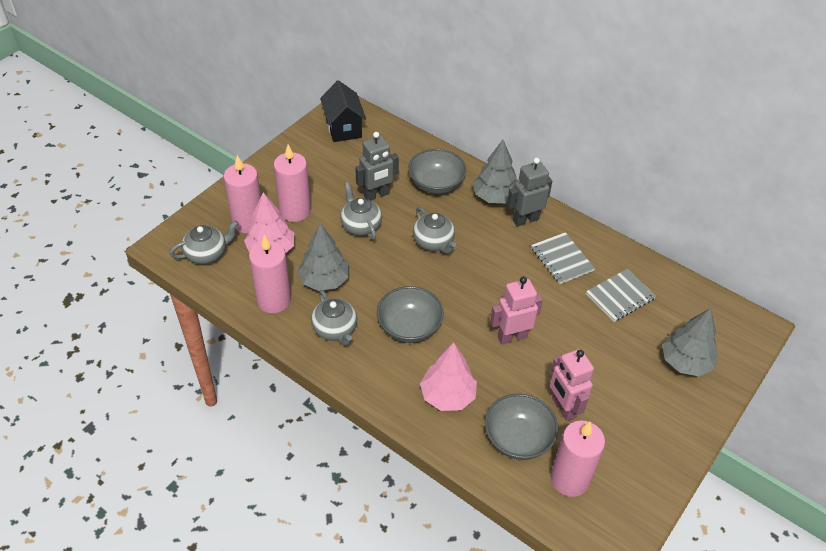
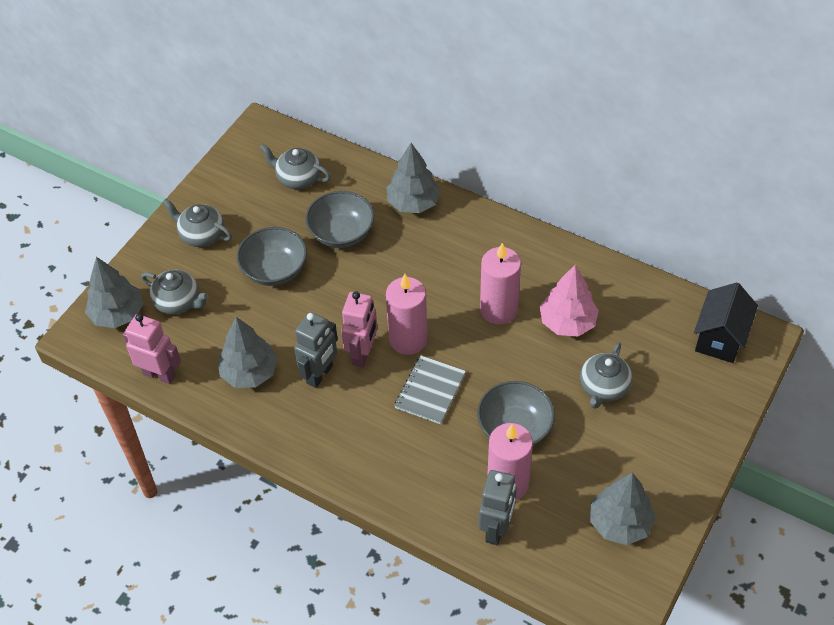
grey notebook: 2 -> 1
grey tree: 3 -> 4
pink candle: 4 -> 3
pink tree: 2 -> 1

